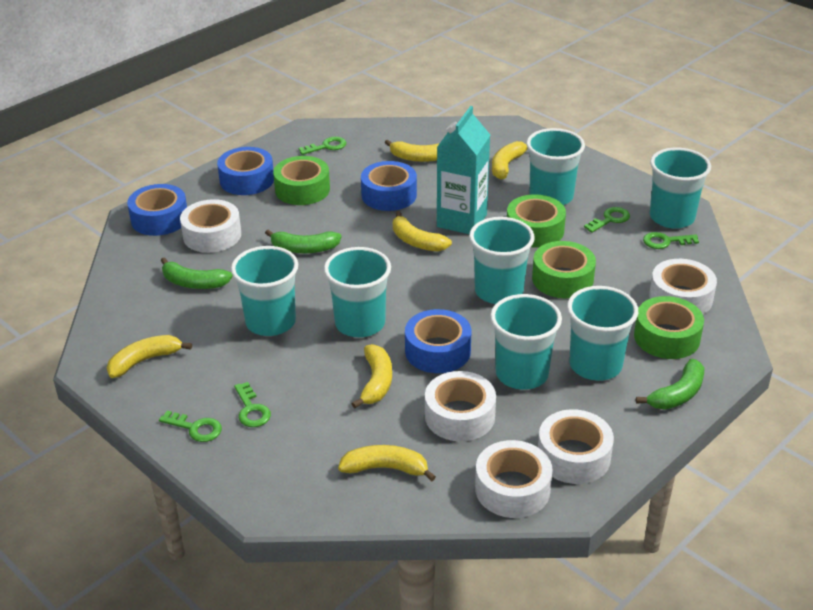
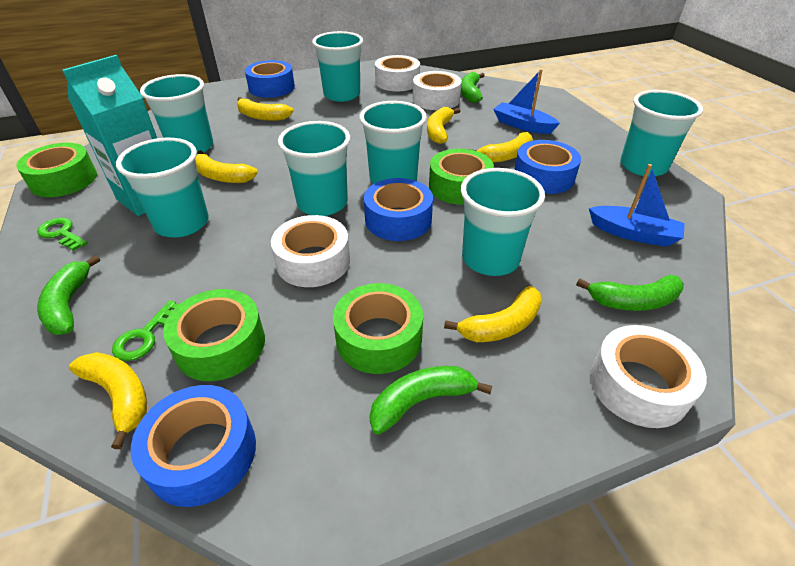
blue boat: 0 -> 2
green banana: 3 -> 4
green key: 5 -> 2
white tape: 5 -> 4

